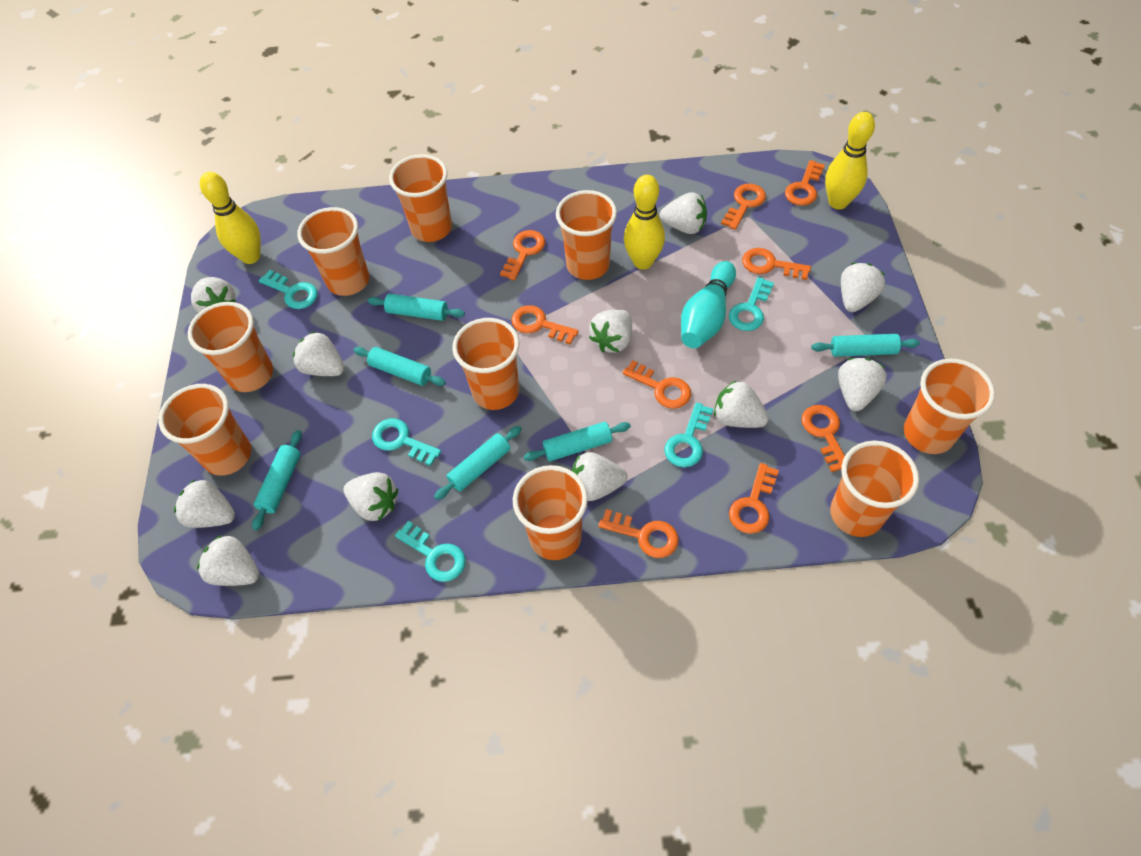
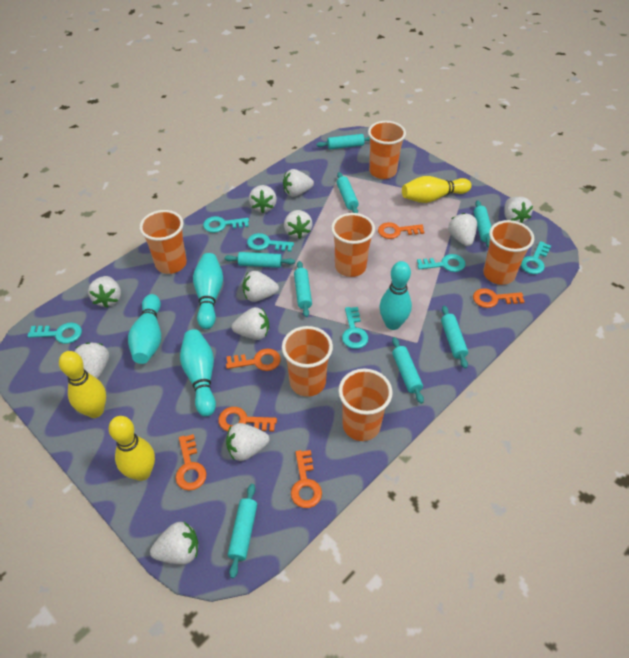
orange cup: 9 -> 6
orange key: 9 -> 6
turquoise bowling pin: 1 -> 4
turquoise key: 5 -> 6
turquoise rolling pin: 6 -> 8

